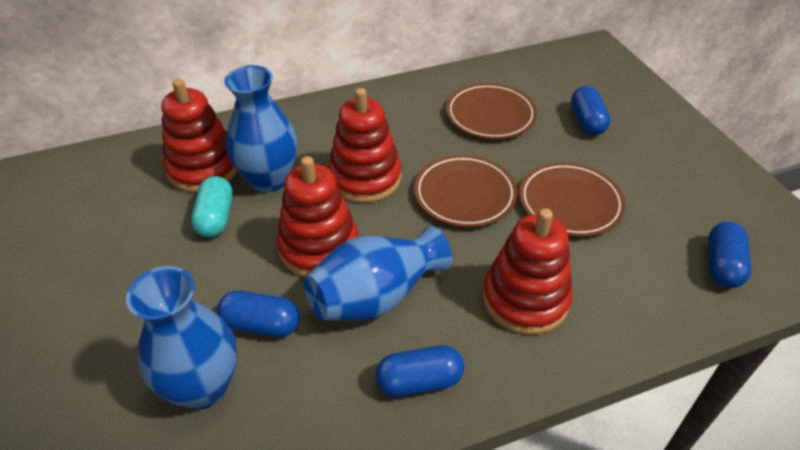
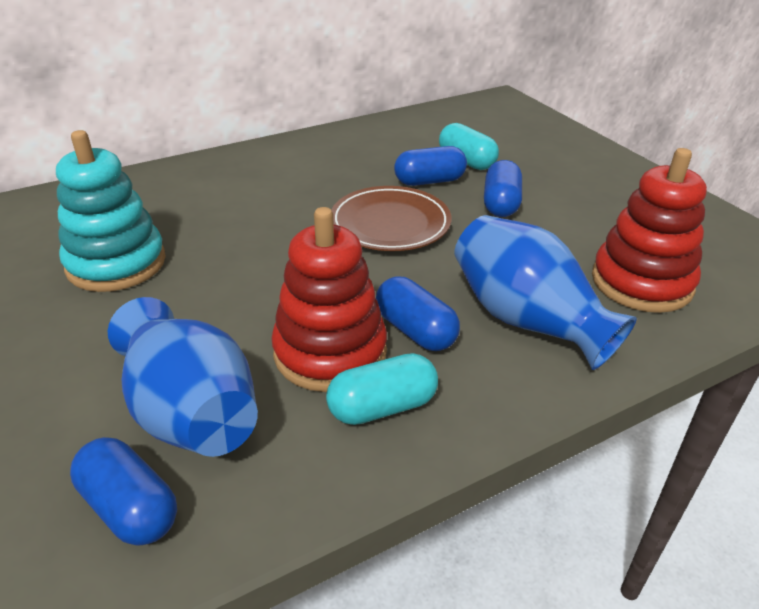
blue vase: 3 -> 2
brown plate: 3 -> 1
red stacking toy: 4 -> 2
turquoise capsule: 1 -> 2
turquoise stacking toy: 0 -> 1

